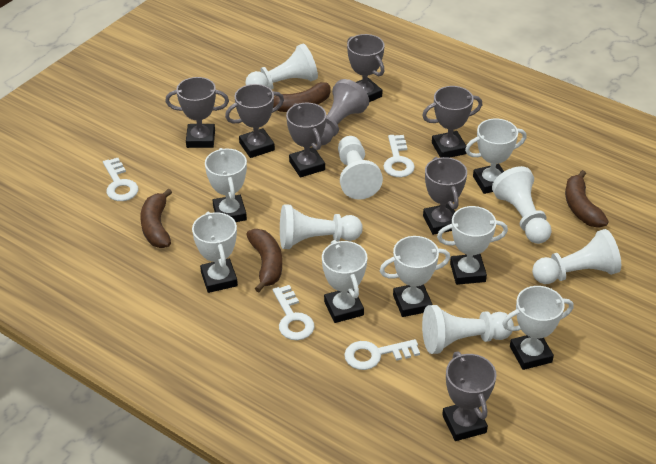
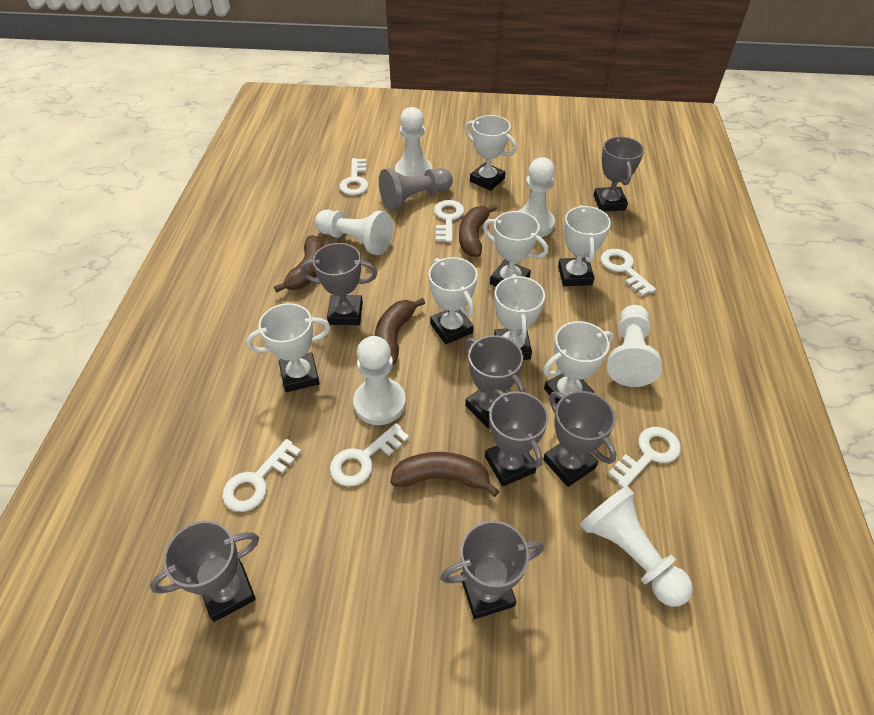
white key: 4 -> 6

